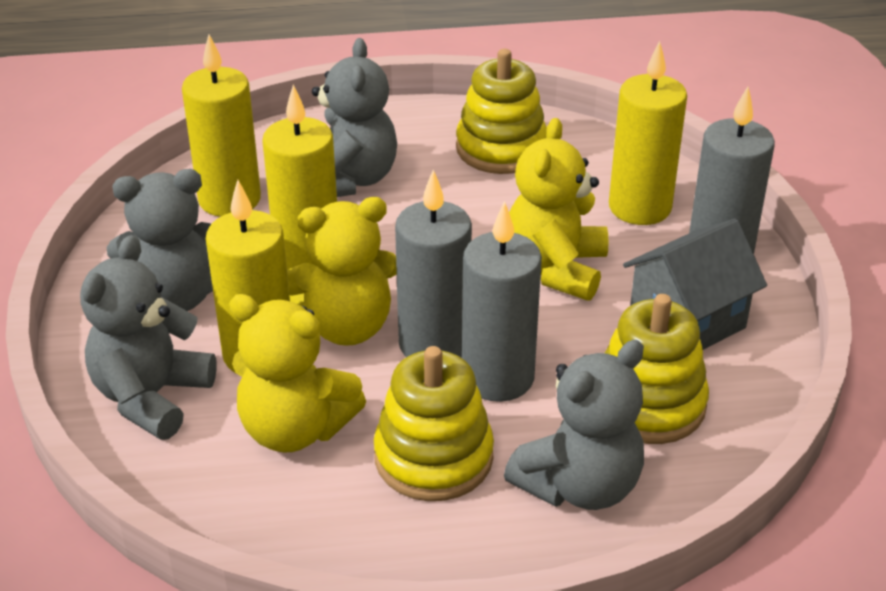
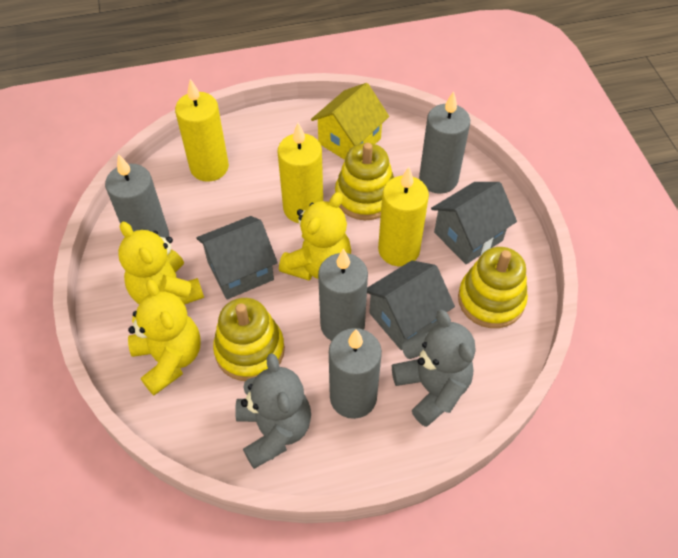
grey candle: 3 -> 4
grey house: 1 -> 3
grey teddy bear: 4 -> 2
yellow candle: 4 -> 3
yellow house: 0 -> 1

